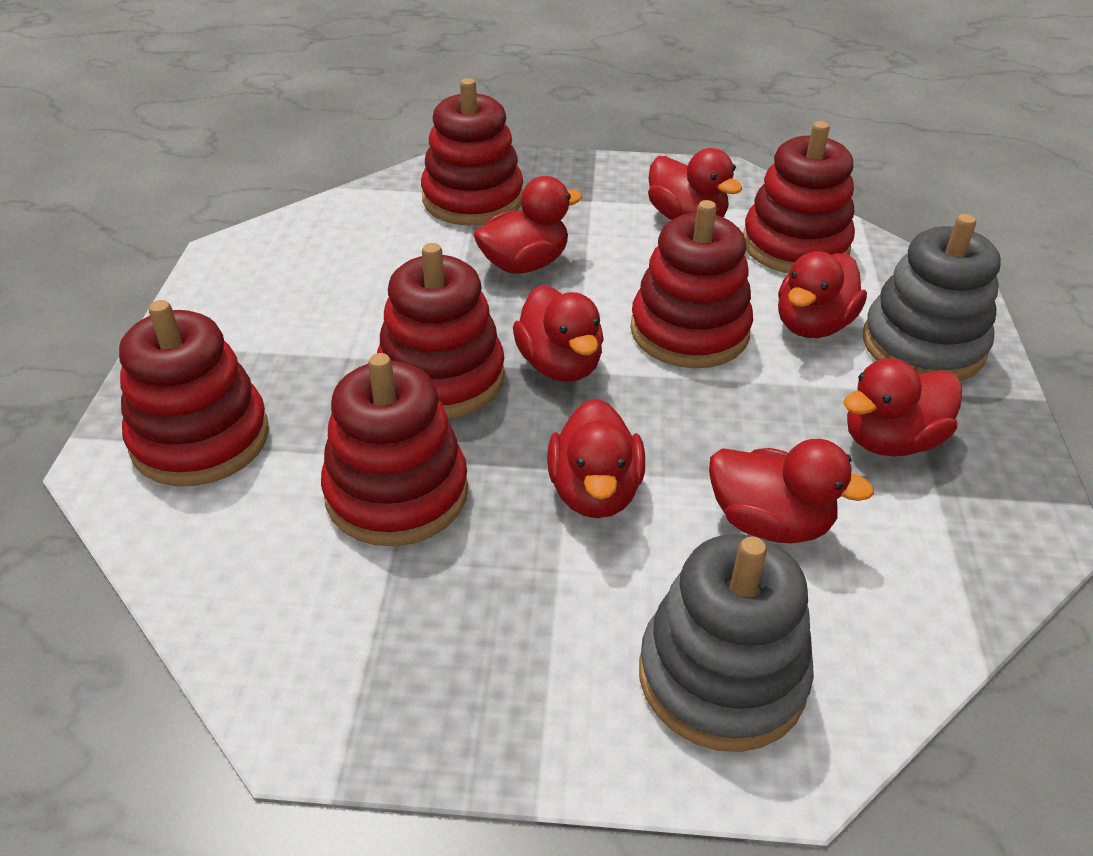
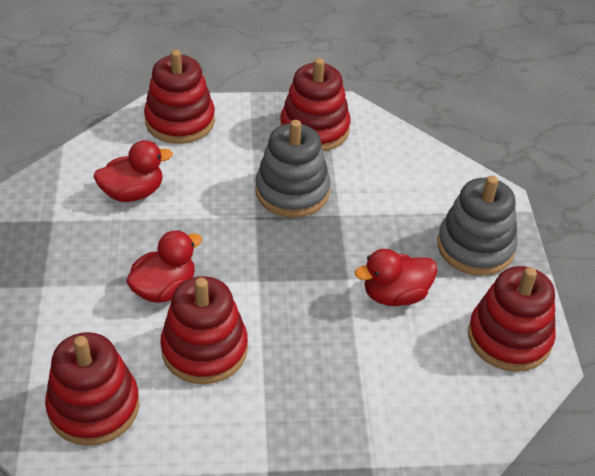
red duck: 7 -> 3
red stacking toy: 6 -> 5

